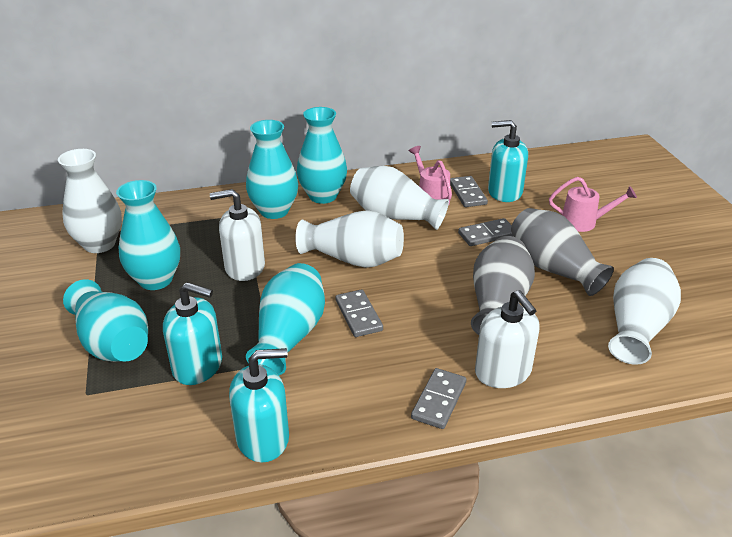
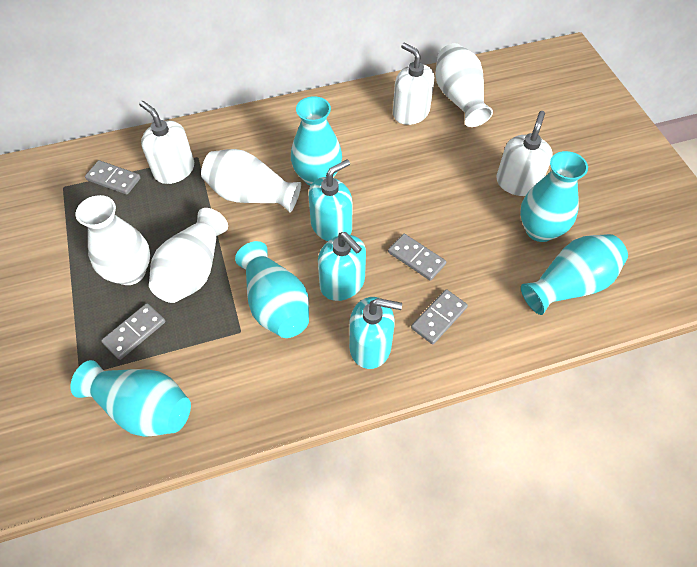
grey vase: 2 -> 0
pink watering can: 2 -> 0
white soap dispenser: 2 -> 3

